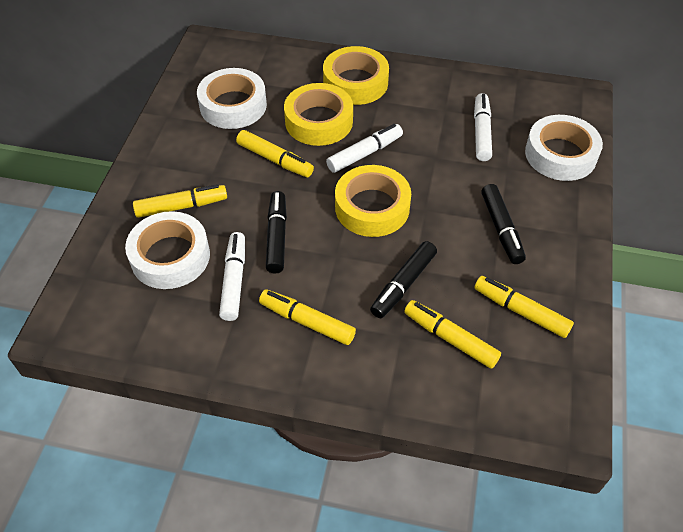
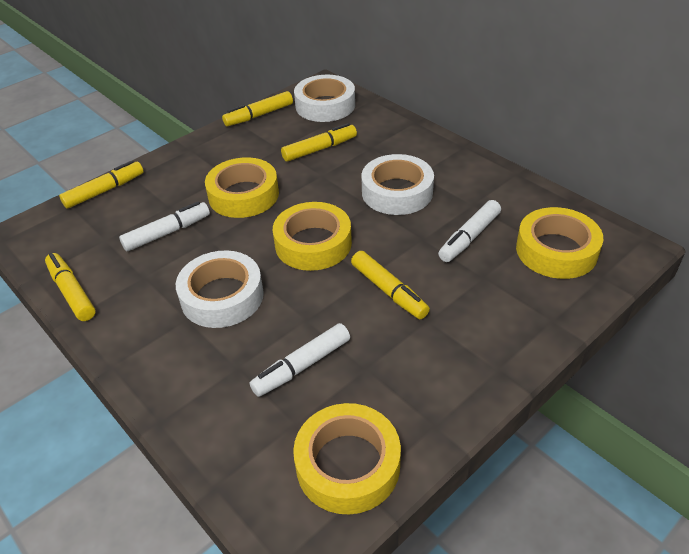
black marker: 3 -> 0
yellow tape: 3 -> 4

